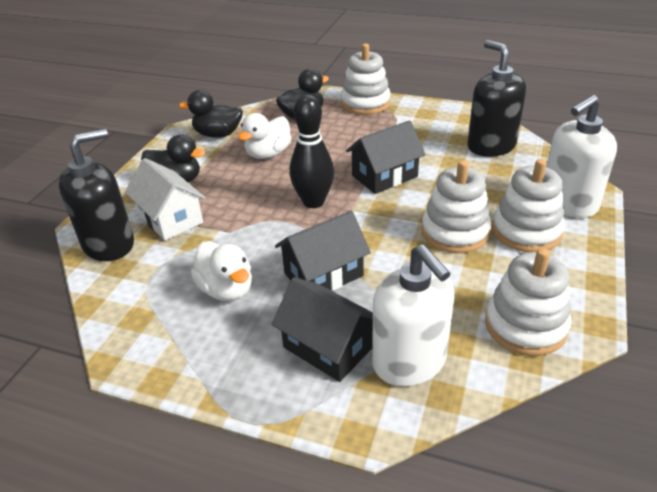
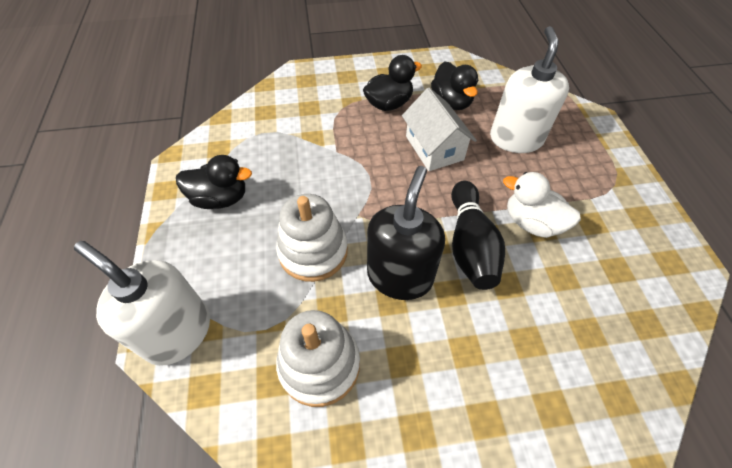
black house: 3 -> 0
black soap dispenser: 2 -> 1
white duck: 2 -> 1
white stacking toy: 4 -> 2

